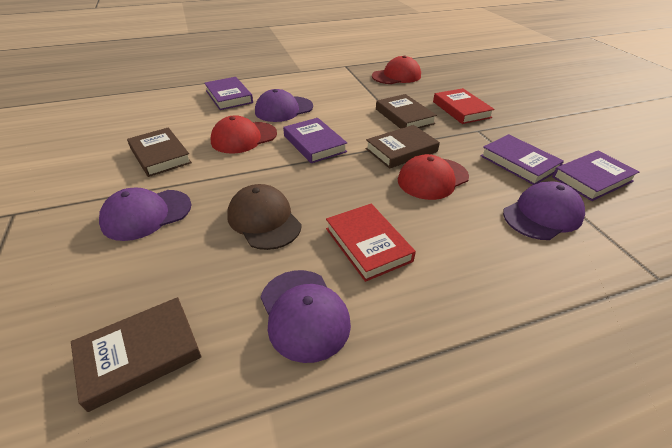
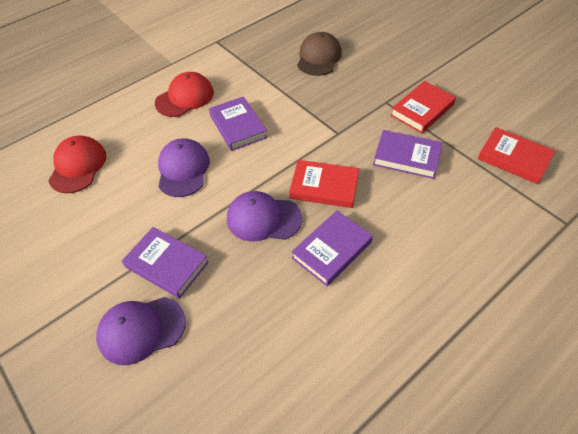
brown book: 4 -> 0
purple cap: 4 -> 3
red book: 2 -> 3
red cap: 3 -> 2

